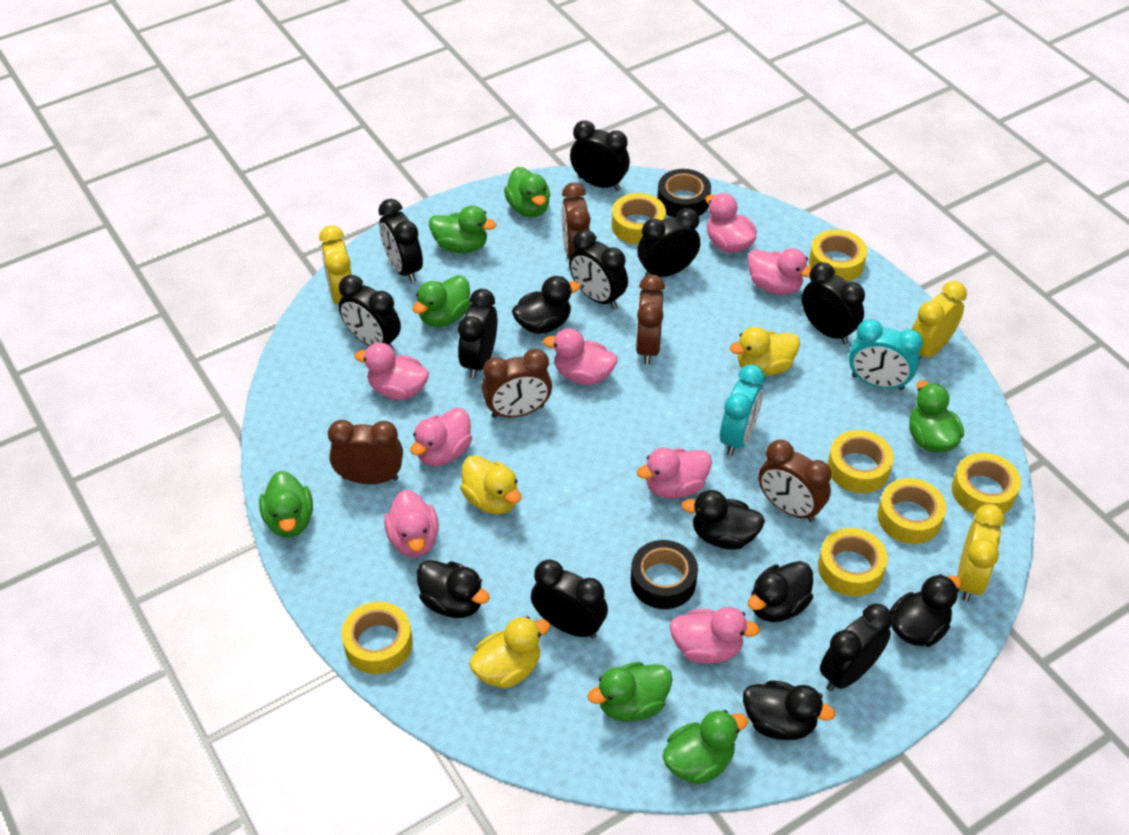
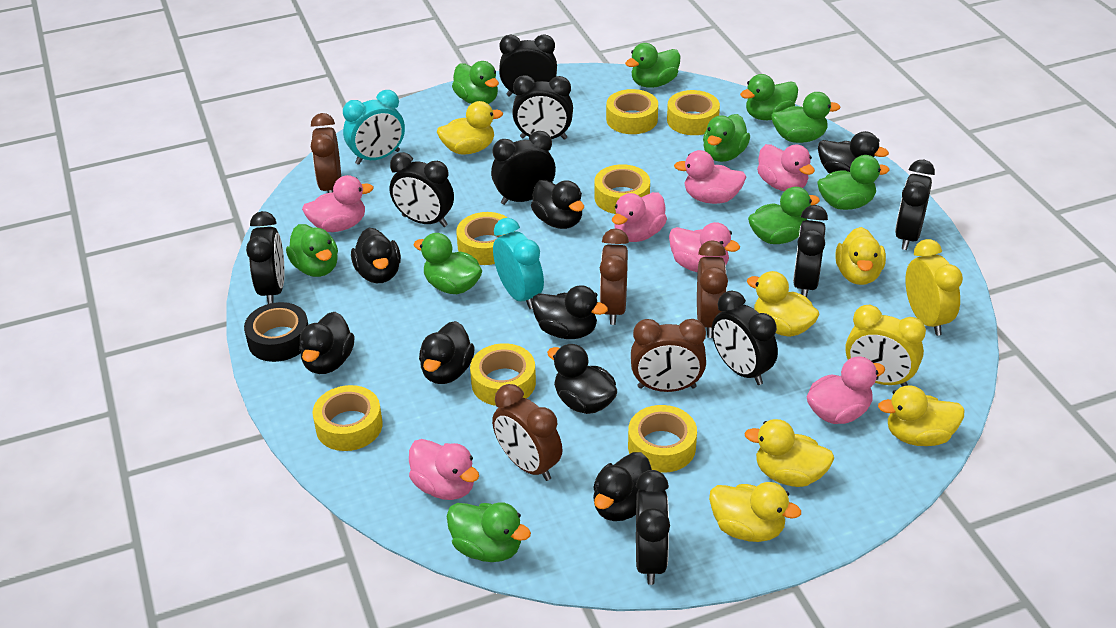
black duck: 6 -> 8
black tape: 2 -> 1
green duck: 7 -> 10
pink duck: 8 -> 7
yellow clock: 3 -> 2
yellow duck: 3 -> 6

